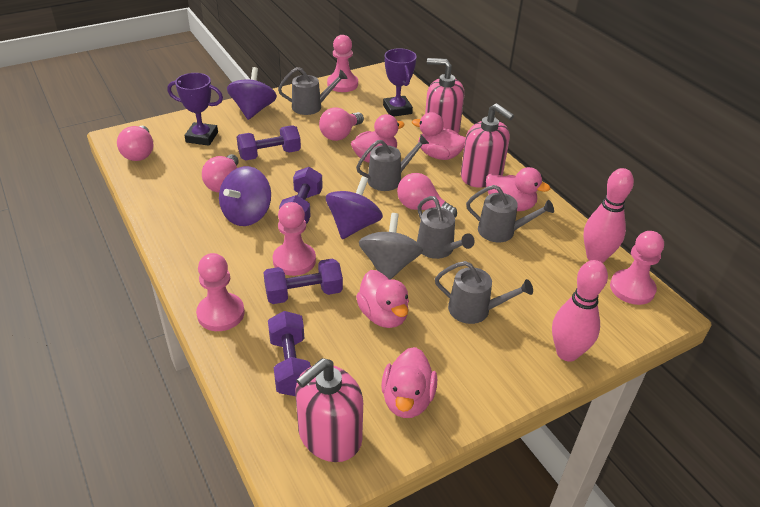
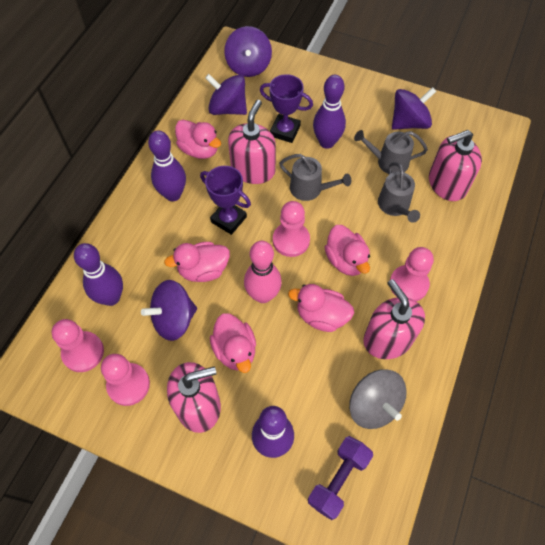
grey watering can: 5 -> 3
pink bowling pin: 2 -> 1
pink light bulb: 4 -> 0
pink soap dispenser: 3 -> 4
purple bowling pin: 0 -> 4
purple dumbbell: 4 -> 1
purple spinning top: 3 -> 4

